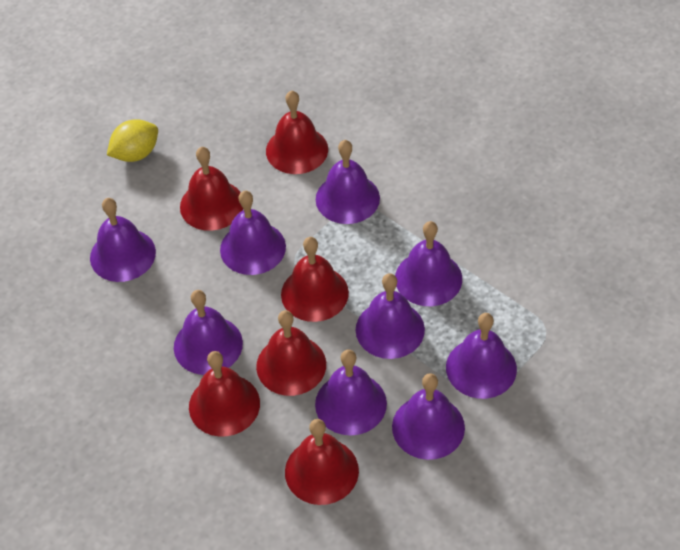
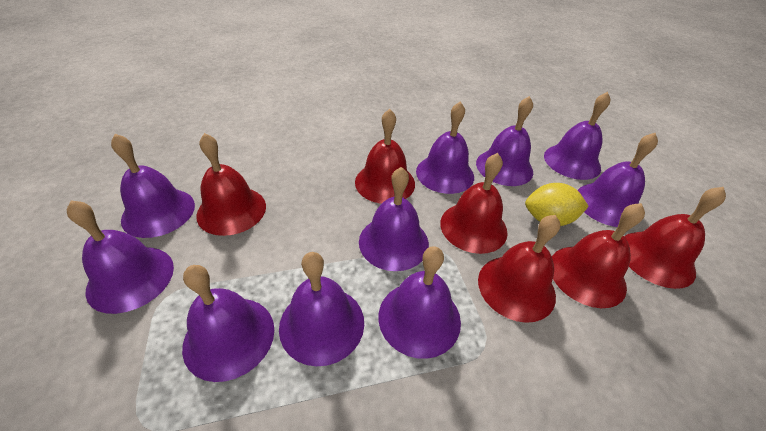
purple bell: 9 -> 10

